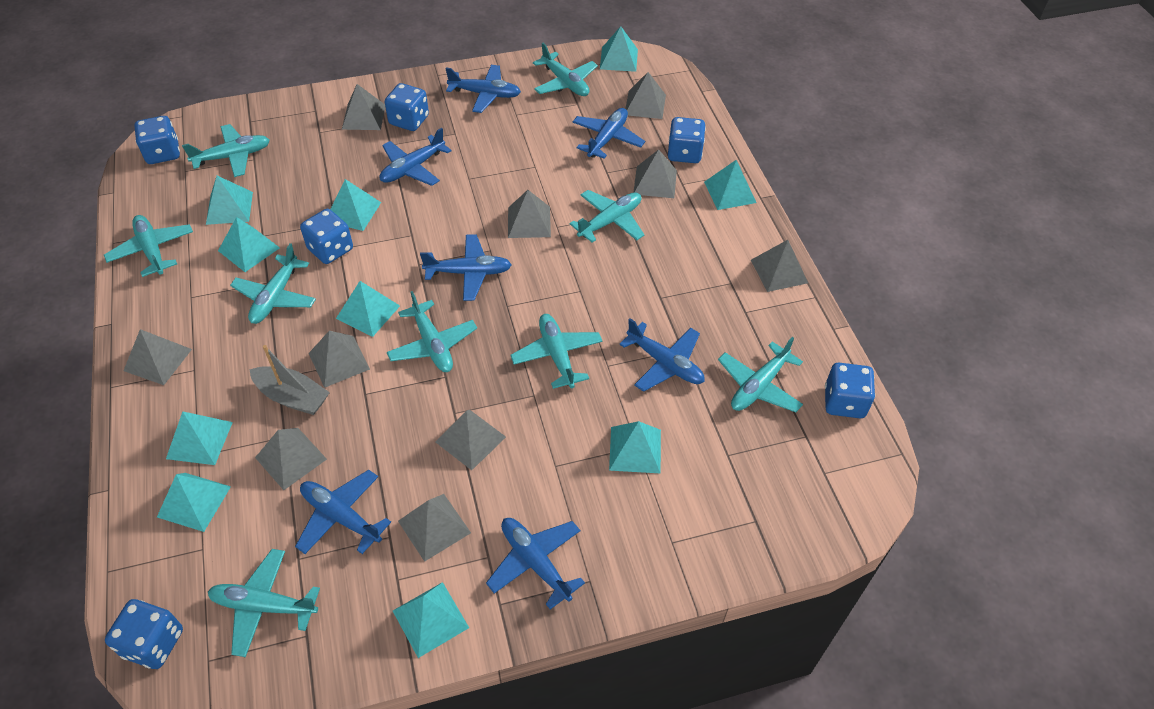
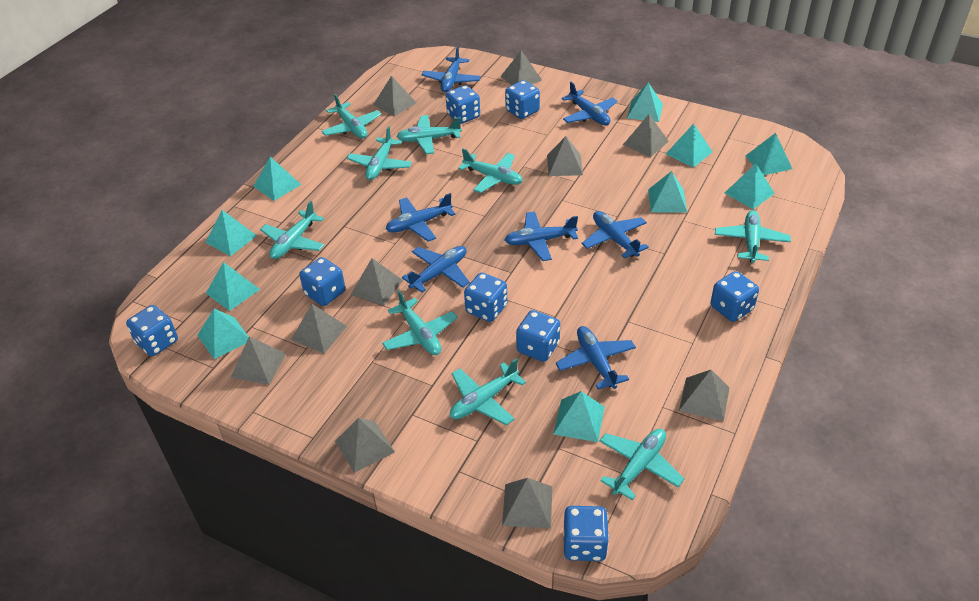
blue dice: 6 -> 8
grey boat: 1 -> 0

